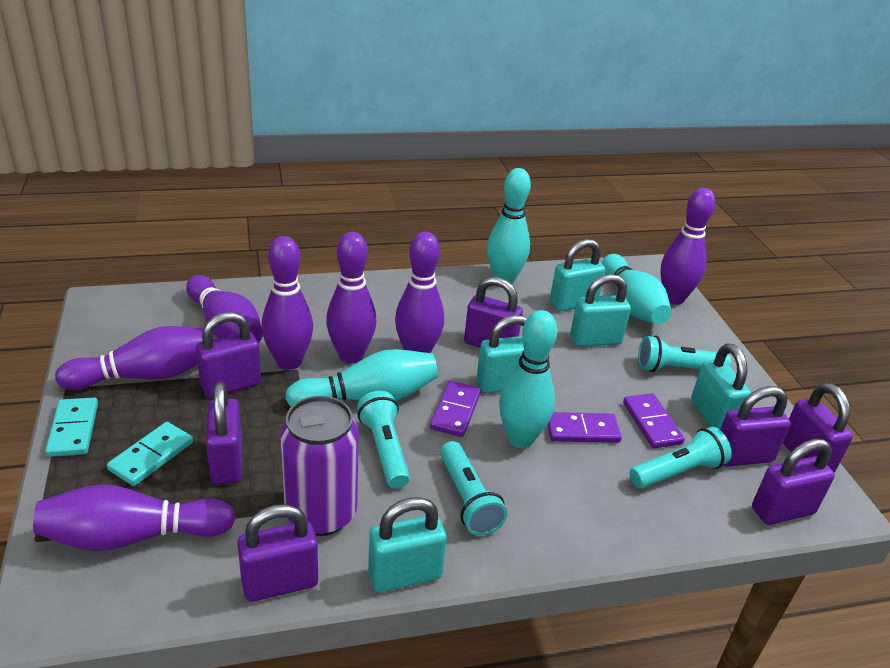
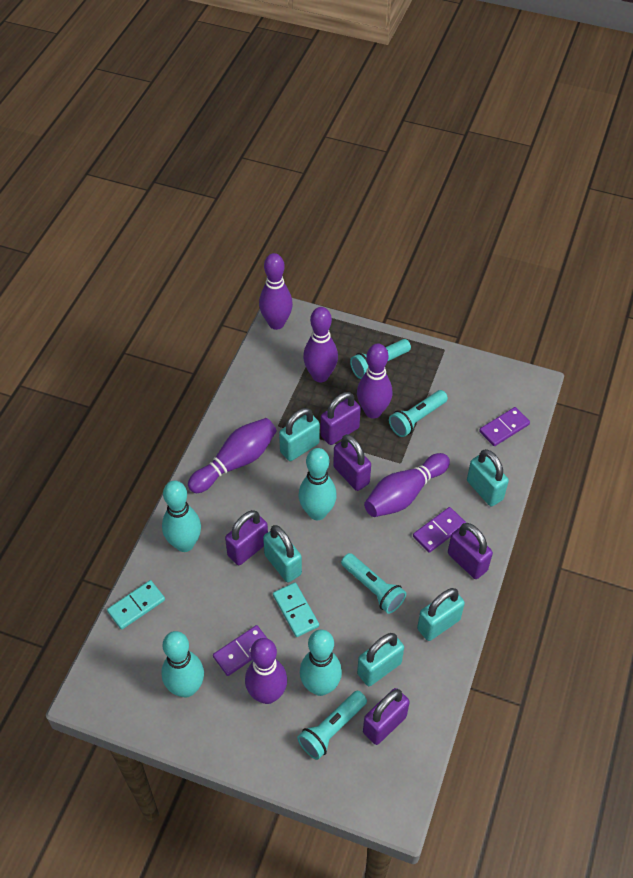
purple bowling pin: 7 -> 6
purple can: 1 -> 0
purple padlock: 7 -> 5

